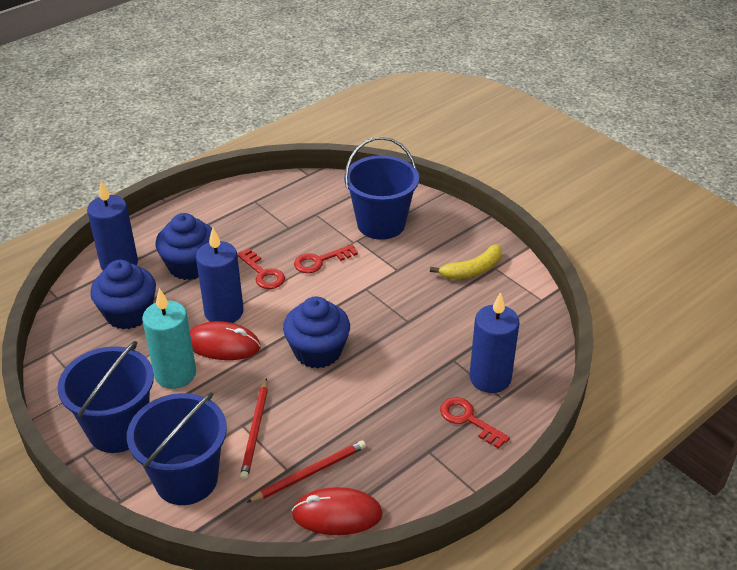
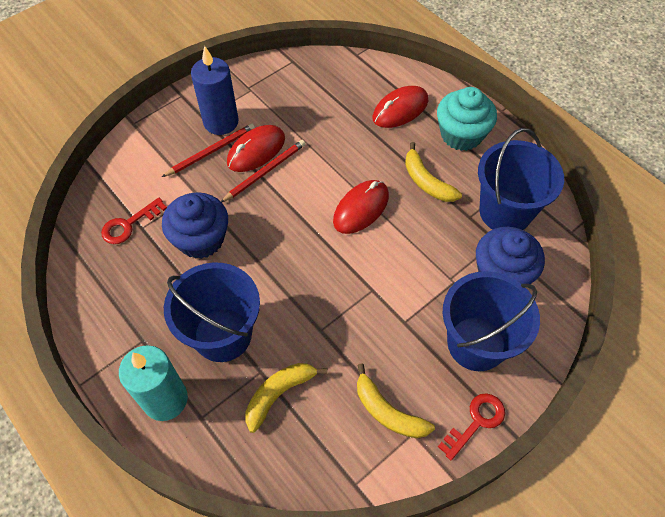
blue candle: 3 -> 1
blue cupcake: 3 -> 2
red key: 3 -> 2
red mouse: 2 -> 3
turquoise cupcake: 0 -> 1
yellow banana: 1 -> 3

